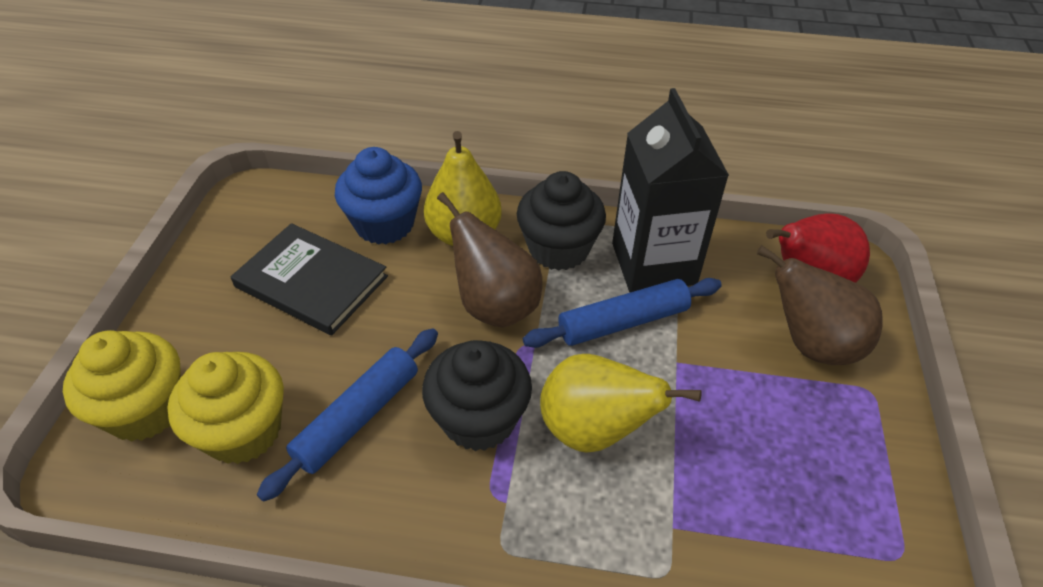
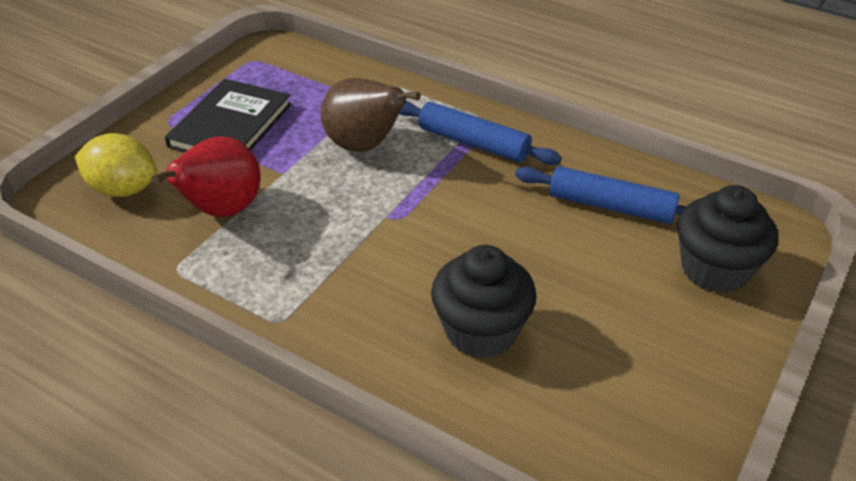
black carton: 1 -> 0
blue cupcake: 1 -> 0
brown pear: 2 -> 1
yellow cupcake: 2 -> 0
yellow lemon: 0 -> 1
yellow pear: 2 -> 0

